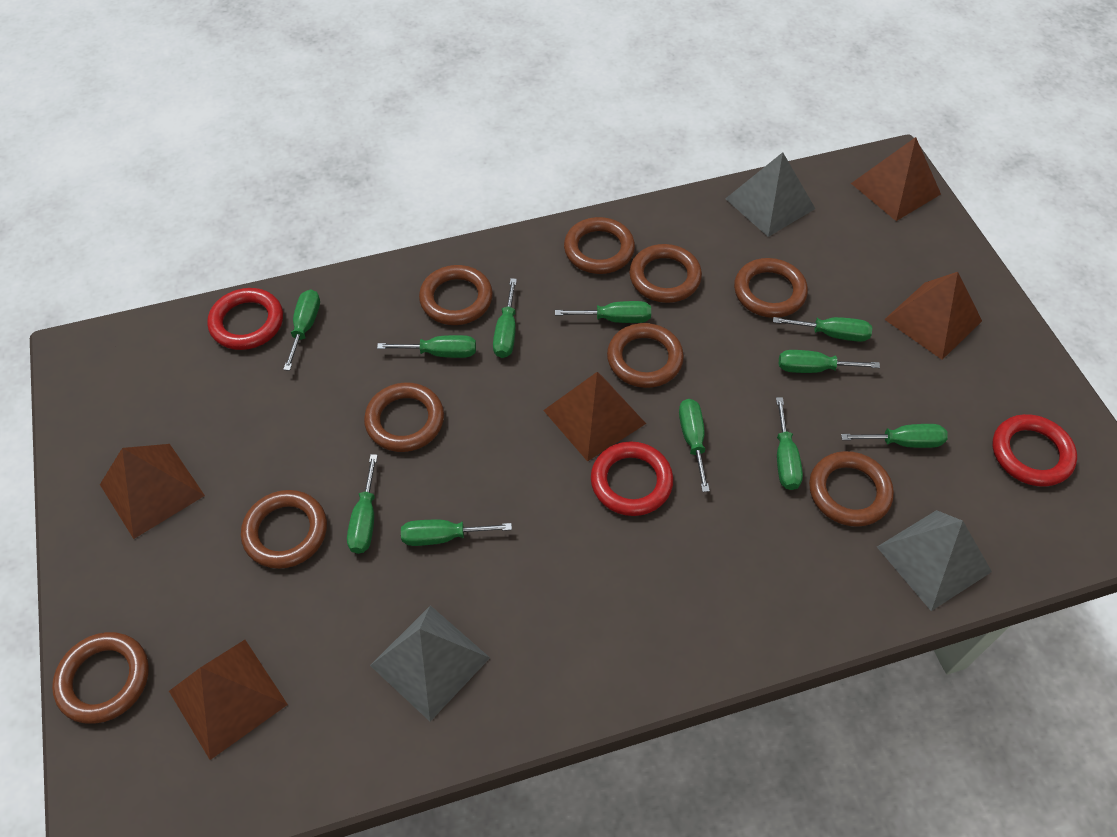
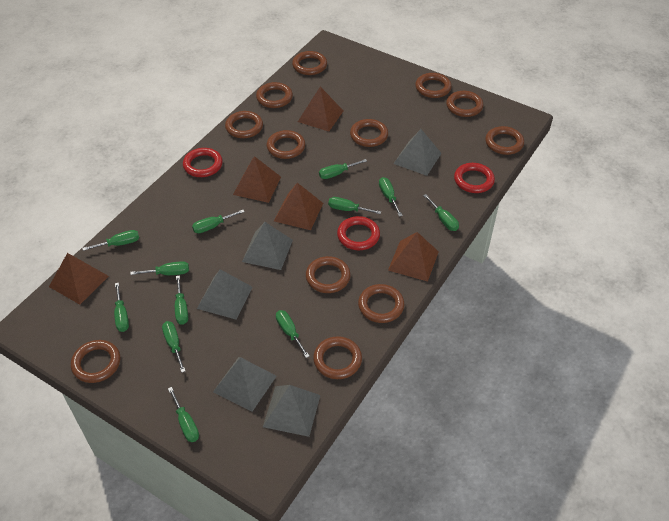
brown ring: 9 -> 12
green screwdriver: 11 -> 12
grey pyramid: 3 -> 5

